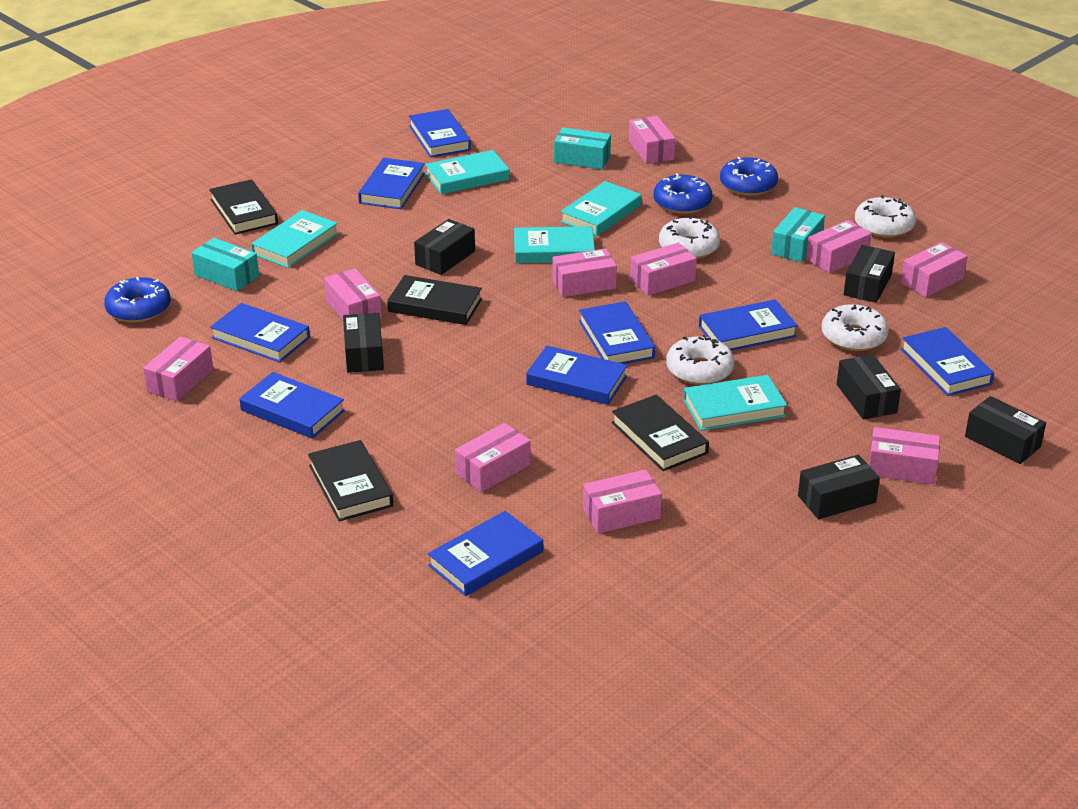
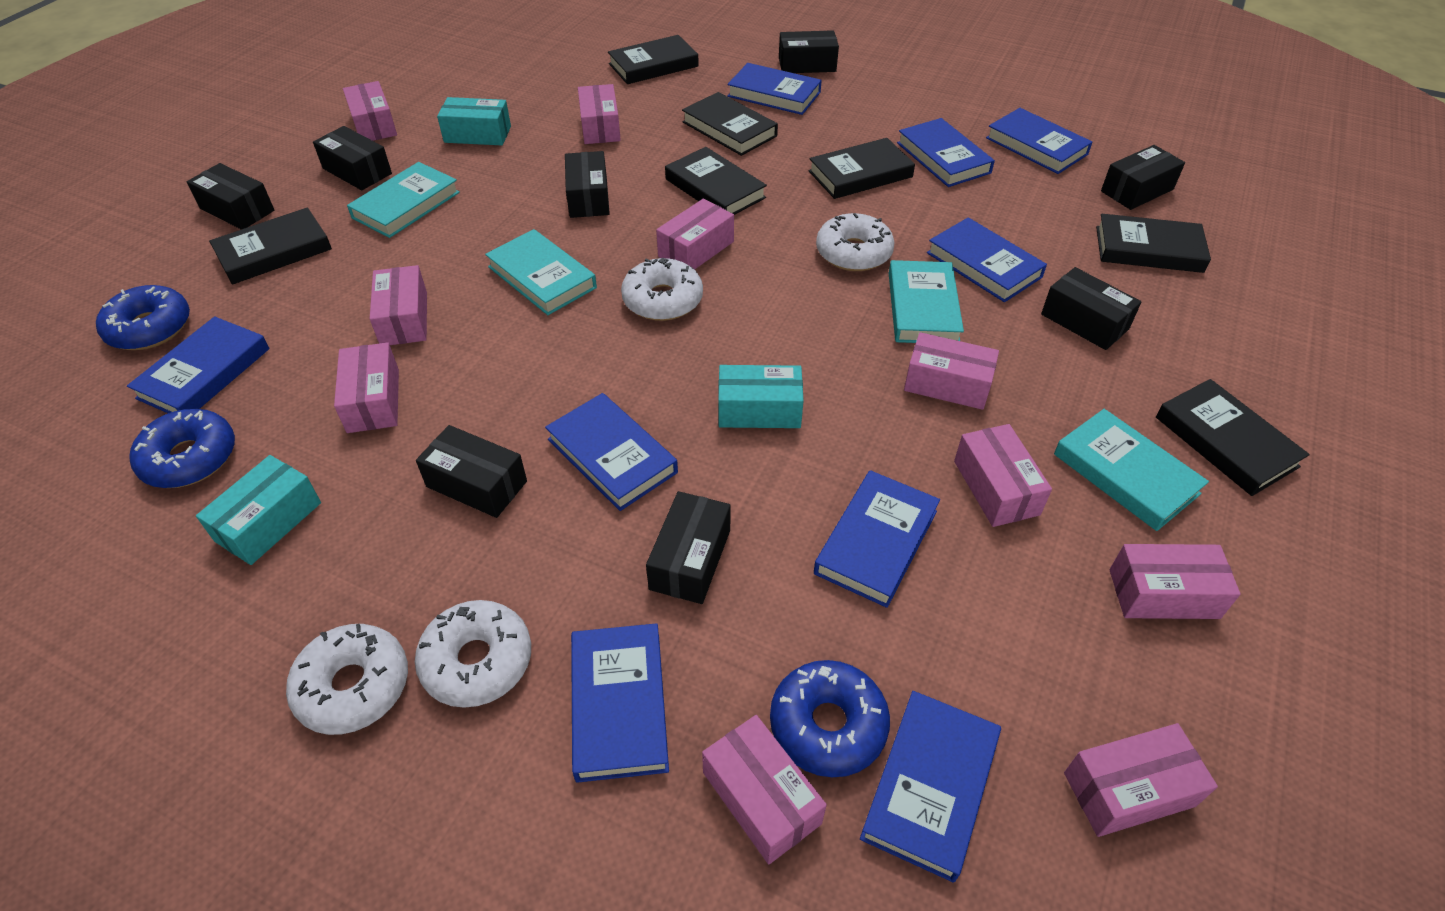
black book: 4 -> 7
black box: 6 -> 8
turquoise book: 5 -> 4

